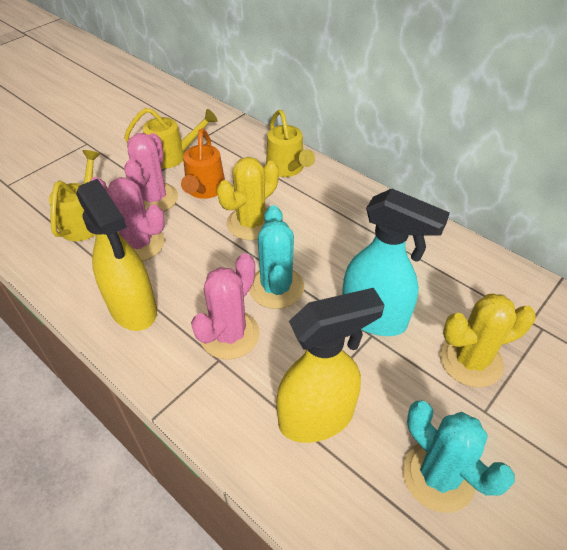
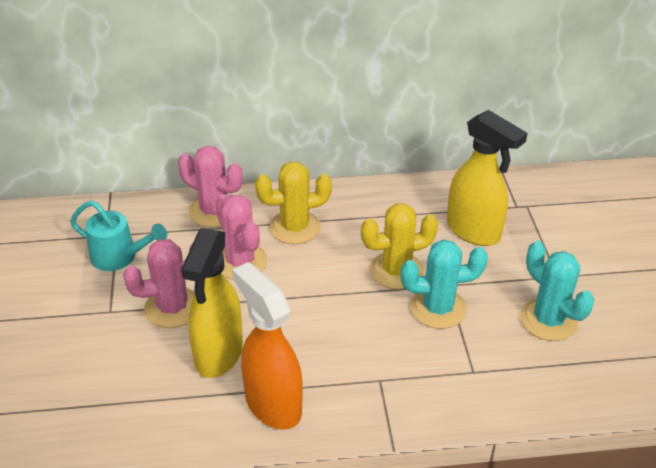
orange spray bottle: 0 -> 1
orange watering can: 1 -> 0
turquoise spray bottle: 1 -> 0
turquoise watering can: 0 -> 1
yellow watering can: 3 -> 0

